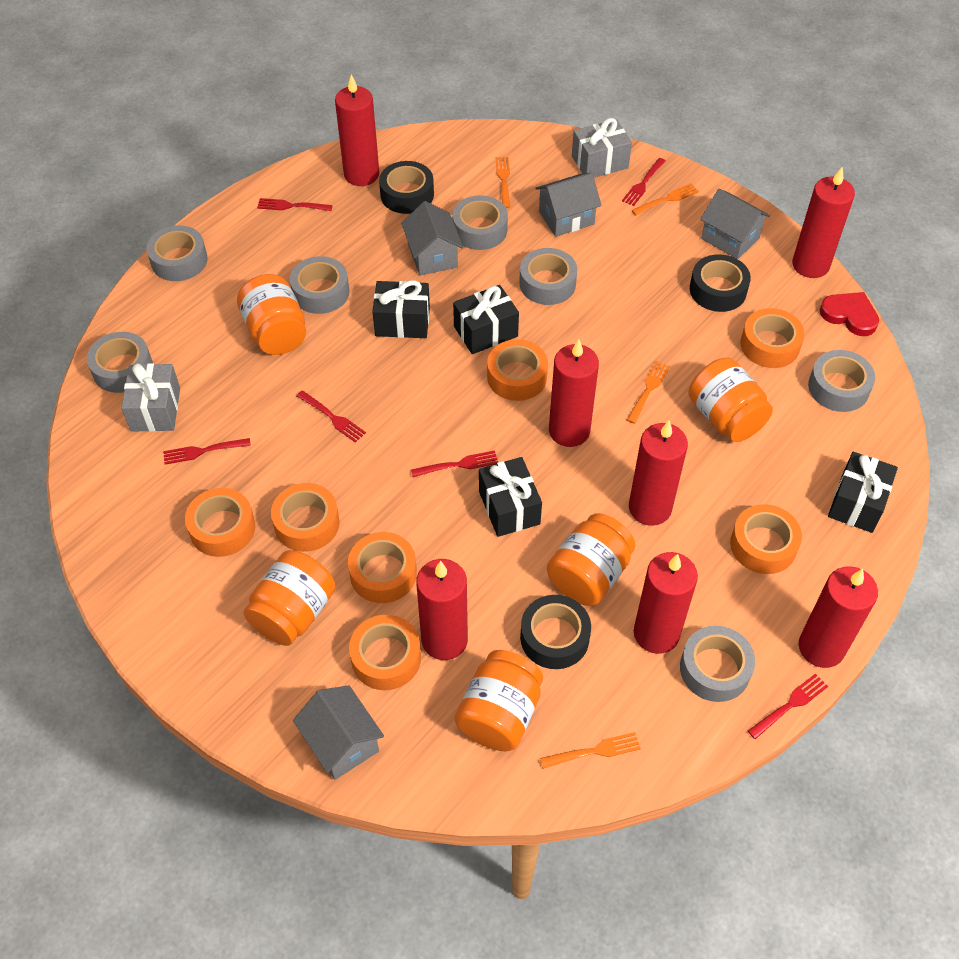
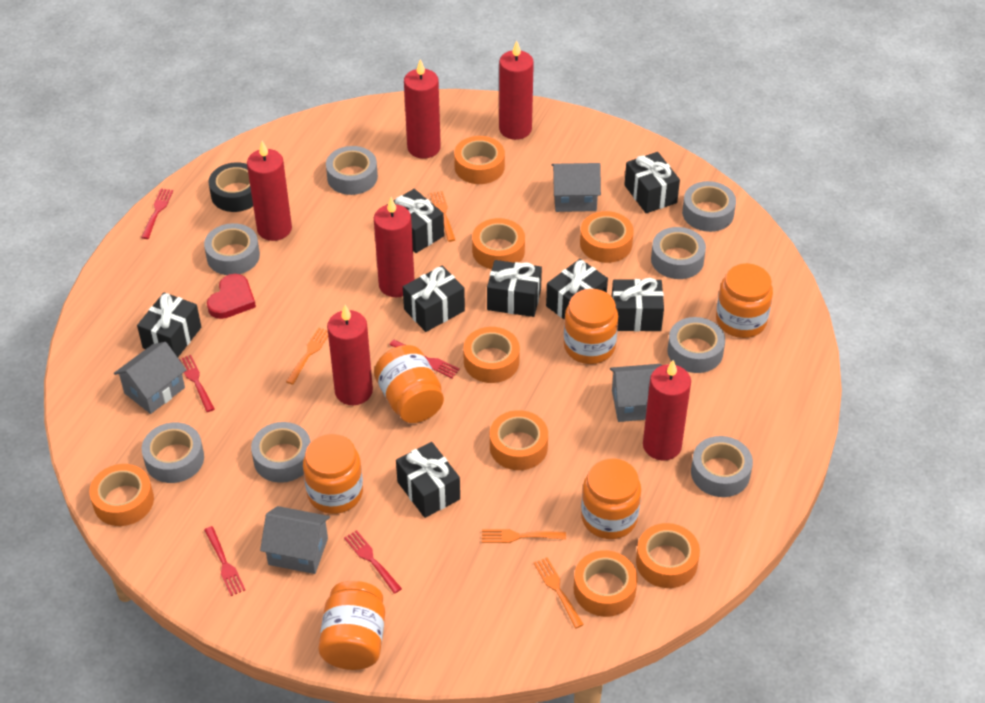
black gift: 4 -> 8
black tape: 3 -> 1
grey gift: 2 -> 0
grey tape: 7 -> 8
orange jar: 5 -> 6
orange tape: 7 -> 8
red candle: 7 -> 6
red fork: 6 -> 5

